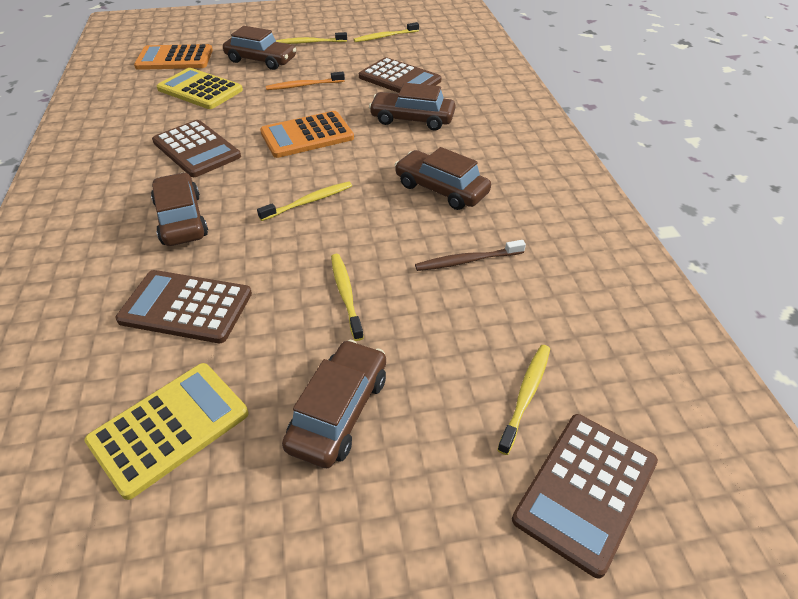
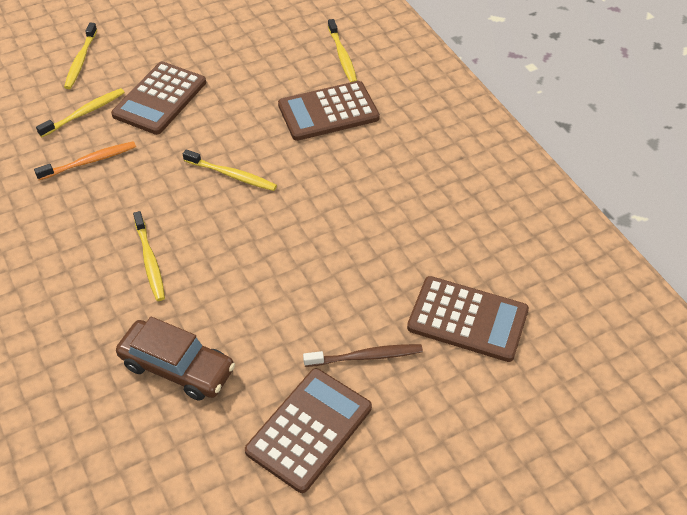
brown car: 5 -> 1
orange calculator: 2 -> 0
yellow calculator: 2 -> 0

